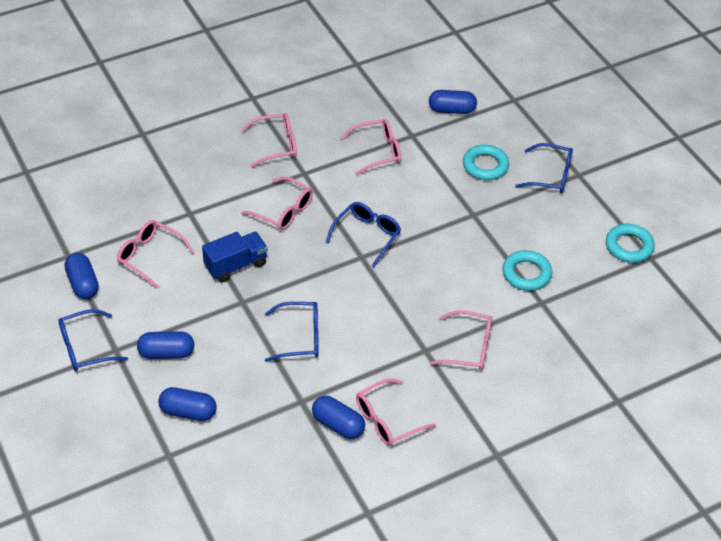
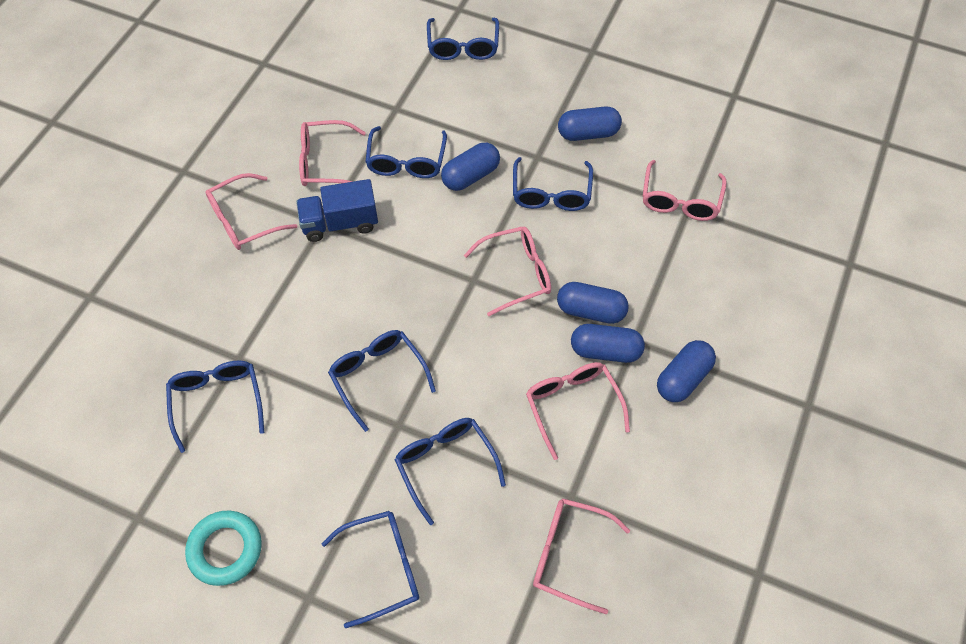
blue glasses: 4 -> 7
turquoise ring: 3 -> 1

